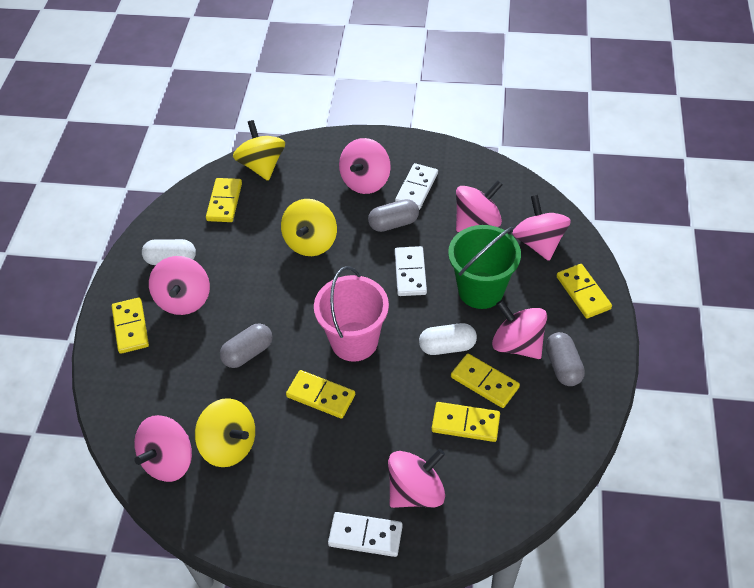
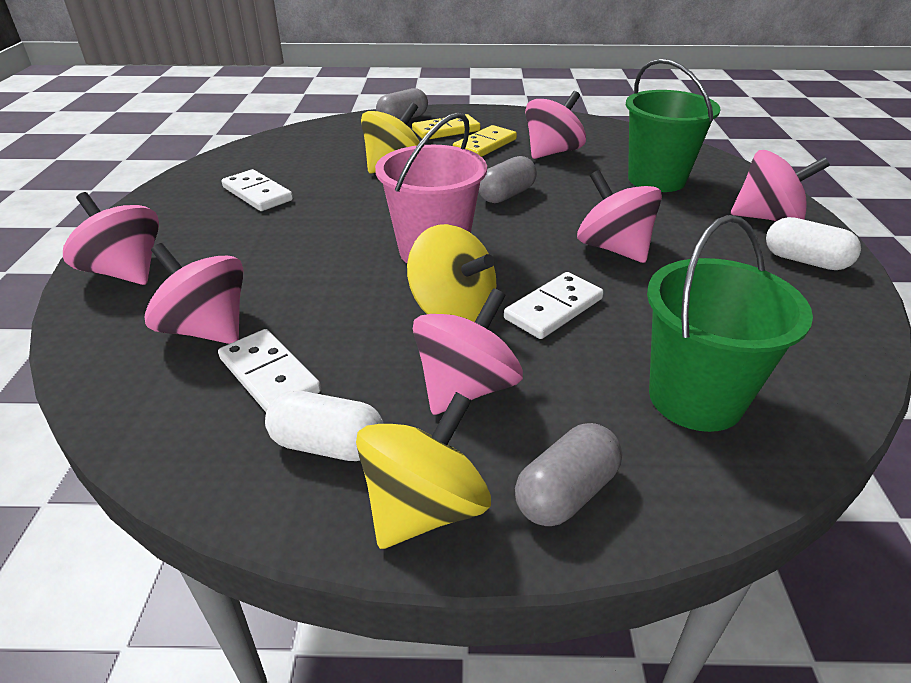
green bucket: 1 -> 2
pink spinning top: 7 -> 6
yellow domino: 6 -> 2

